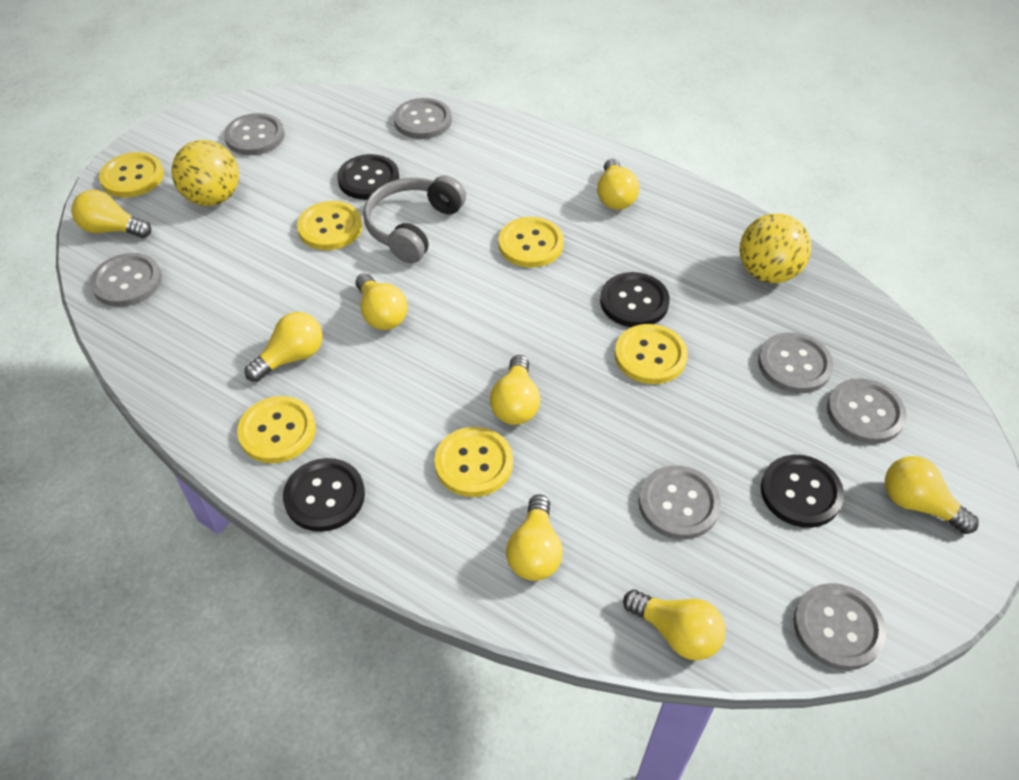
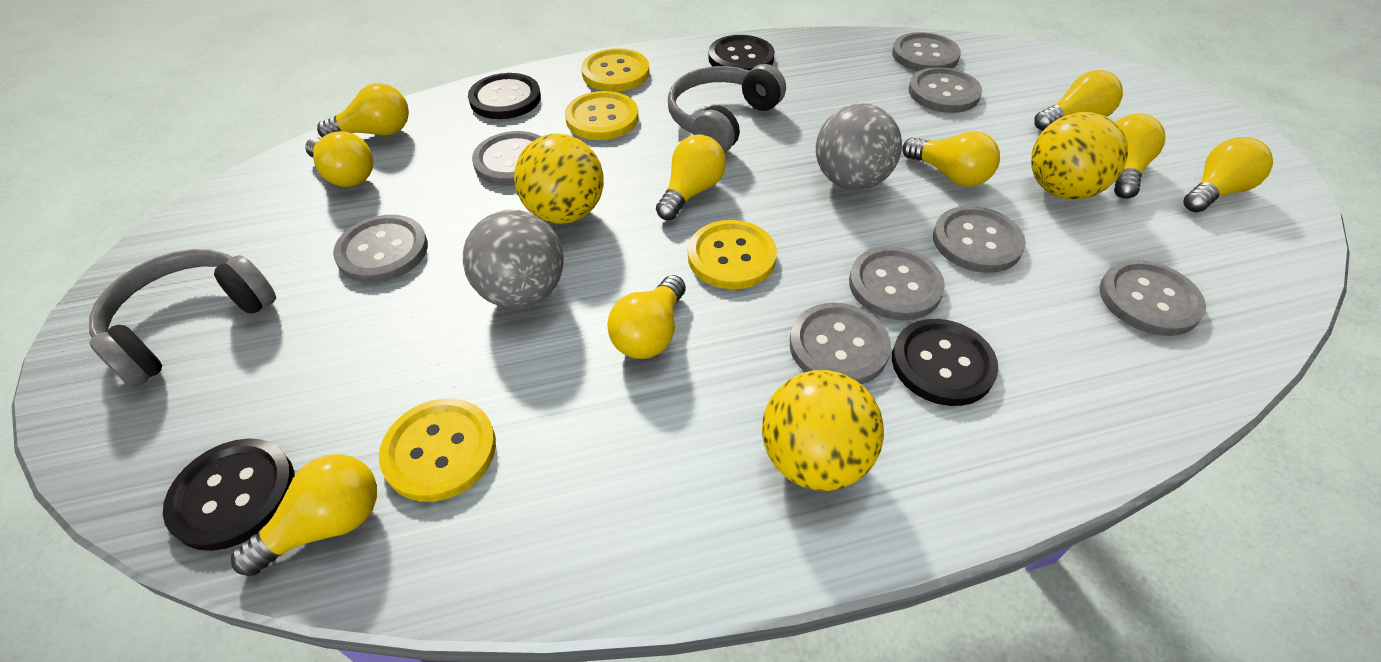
grey ball: 0 -> 2
grey button: 7 -> 8
grey headphones: 1 -> 2
yellow ball: 2 -> 3
yellow button: 6 -> 4
yellow light bulb: 8 -> 9

